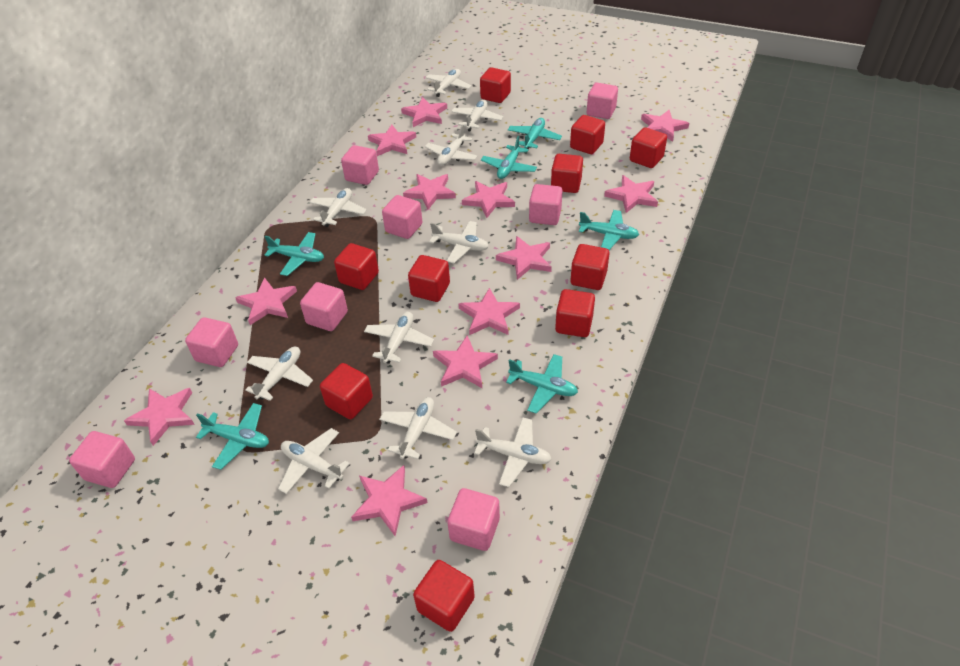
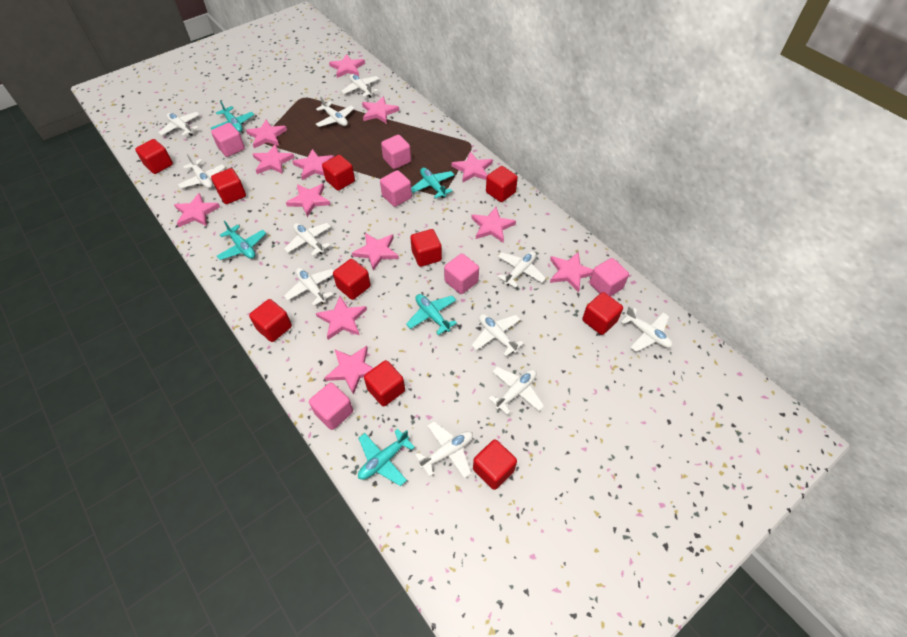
pink cube: 8 -> 6
pink star: 12 -> 13
turquoise plane: 6 -> 5
white plane: 10 -> 11

